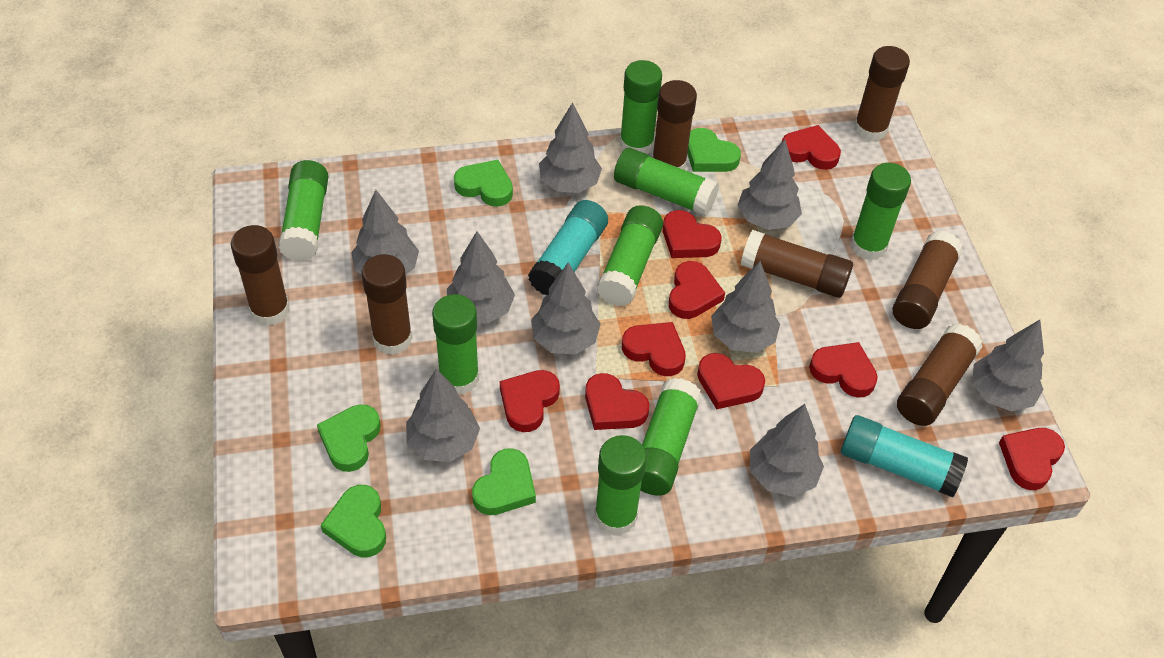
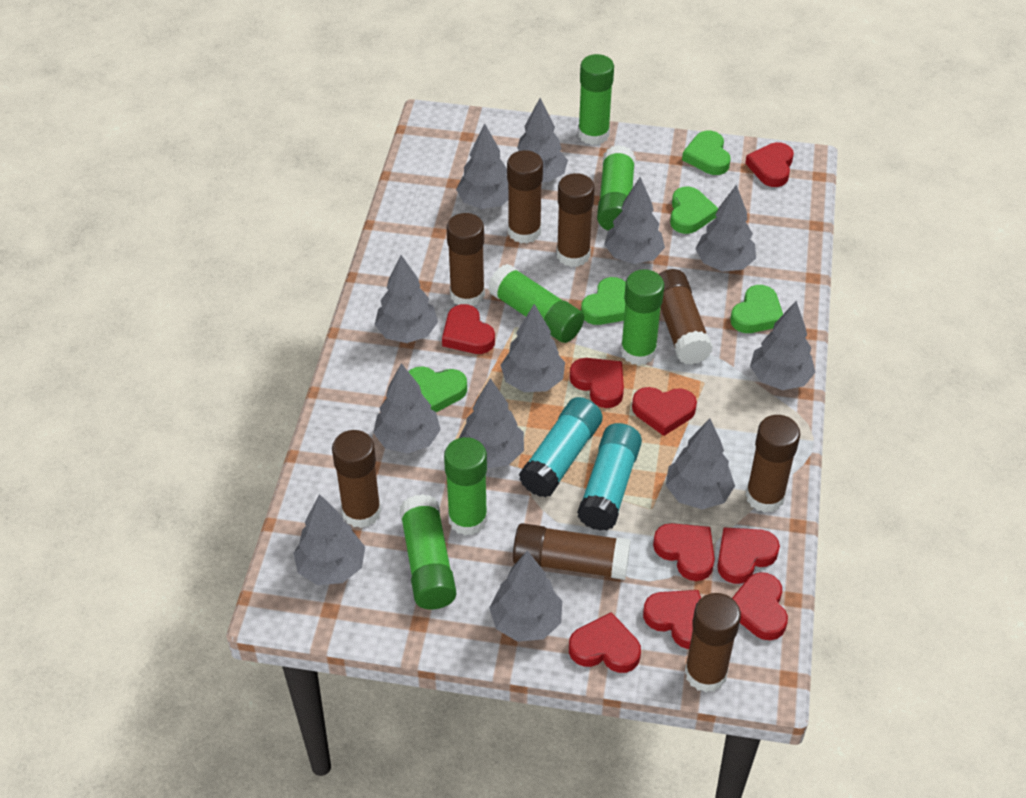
brown glue stick: 7 -> 8
green glue stick: 8 -> 6
grey tree: 9 -> 12

